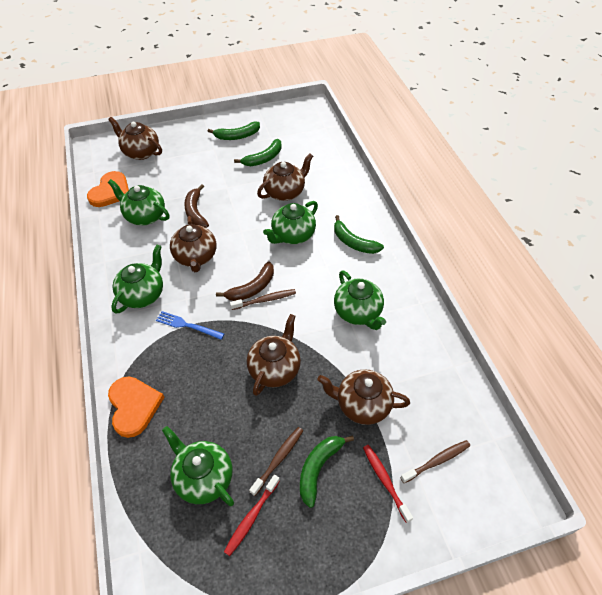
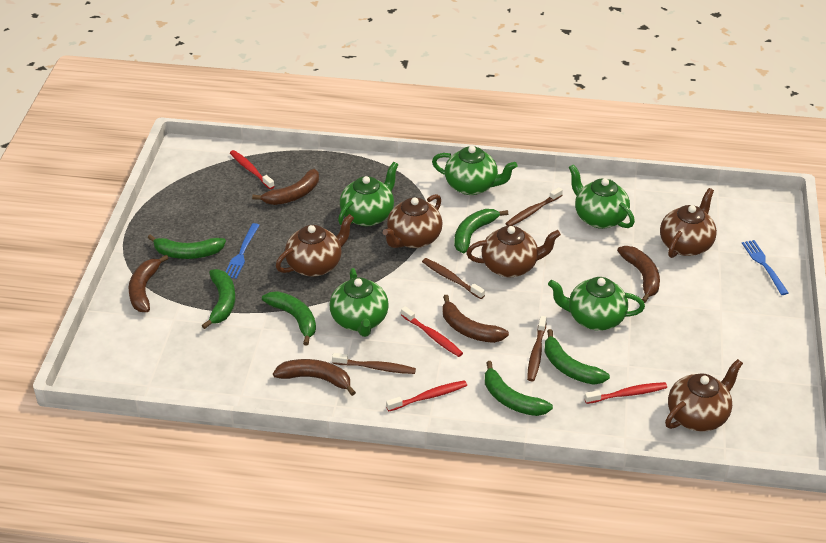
blue fork: 1 -> 2
brown banana: 2 -> 5
brown toothbrush: 3 -> 4
green banana: 4 -> 6
orange heart: 2 -> 0
red toothbrush: 2 -> 4

